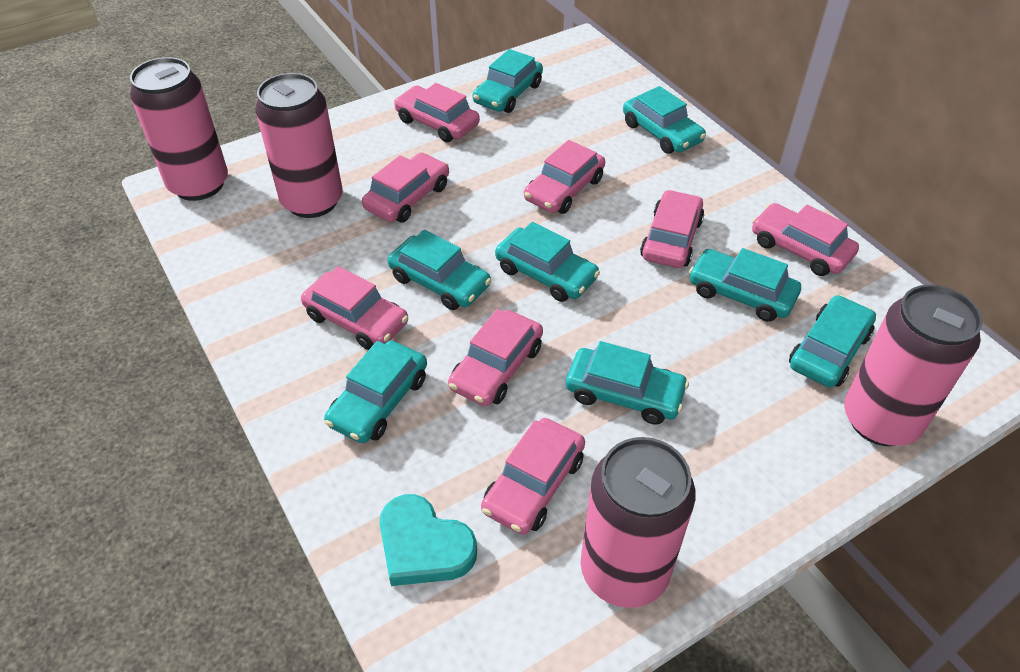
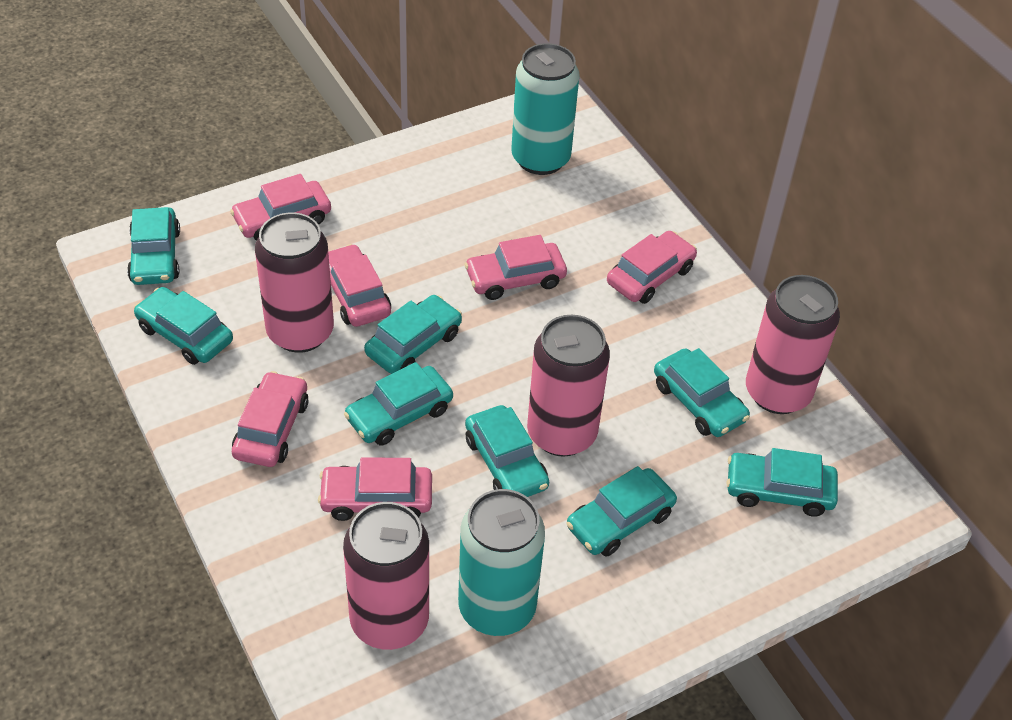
pink car: 8 -> 6
turquoise can: 0 -> 2
turquoise heart: 1 -> 0

